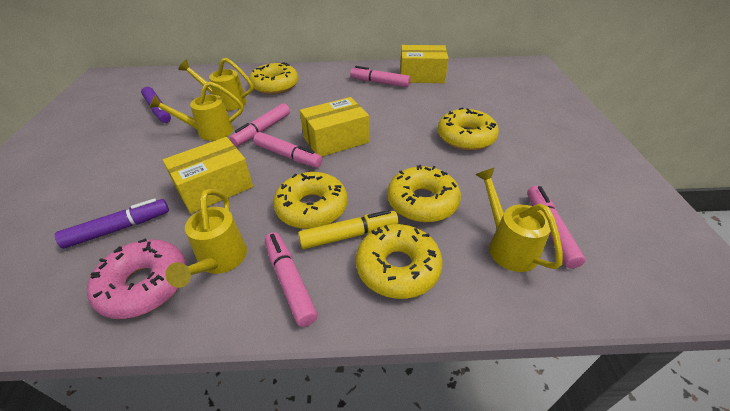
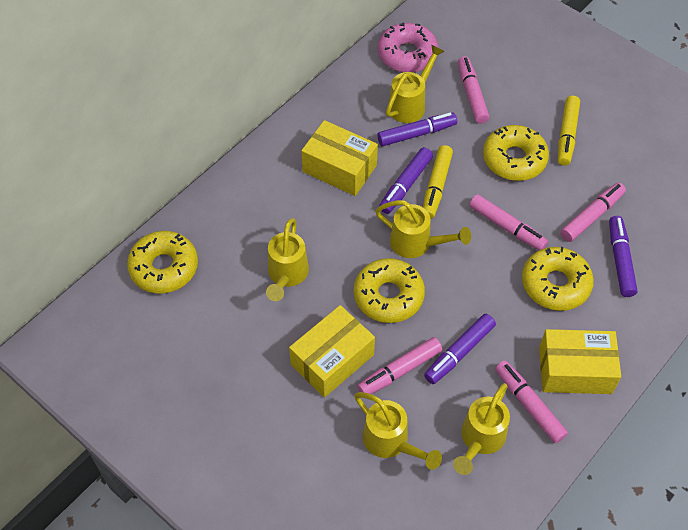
purple marker: 2 -> 4
yellow donut: 5 -> 4
yellow marker: 1 -> 2
yellow watering can: 4 -> 5

